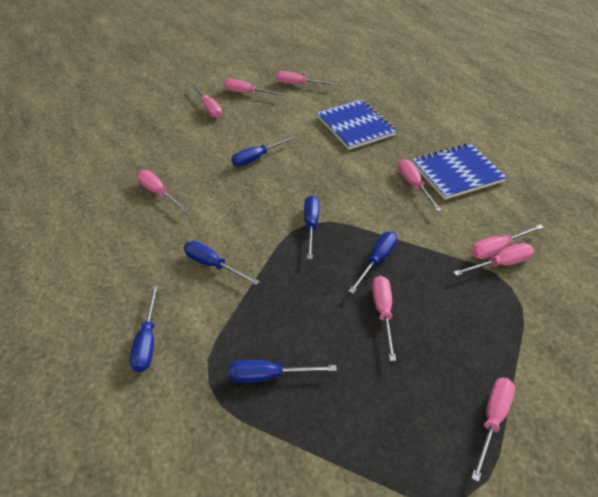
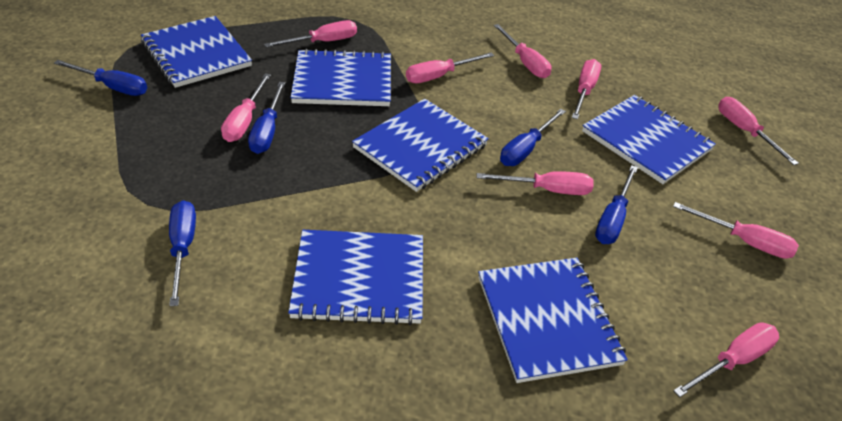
blue notebook: 2 -> 6
blue screwdriver: 6 -> 5

